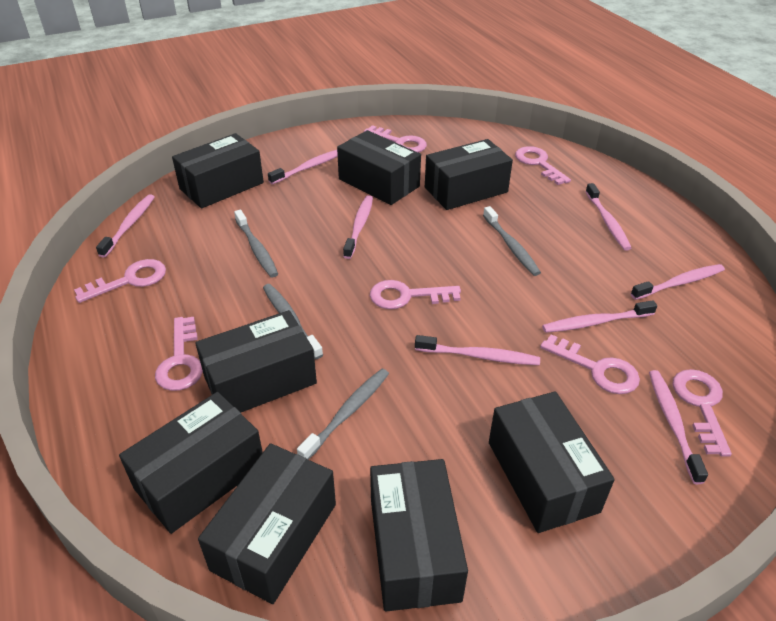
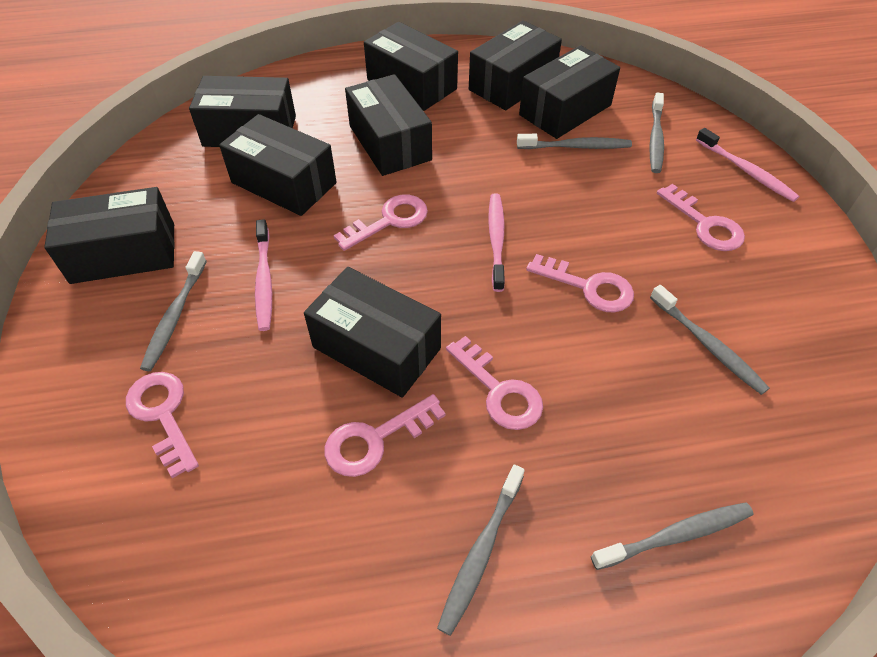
grey toothbrush: 4 -> 6
pink key: 7 -> 6
pink toothbrush: 8 -> 3

